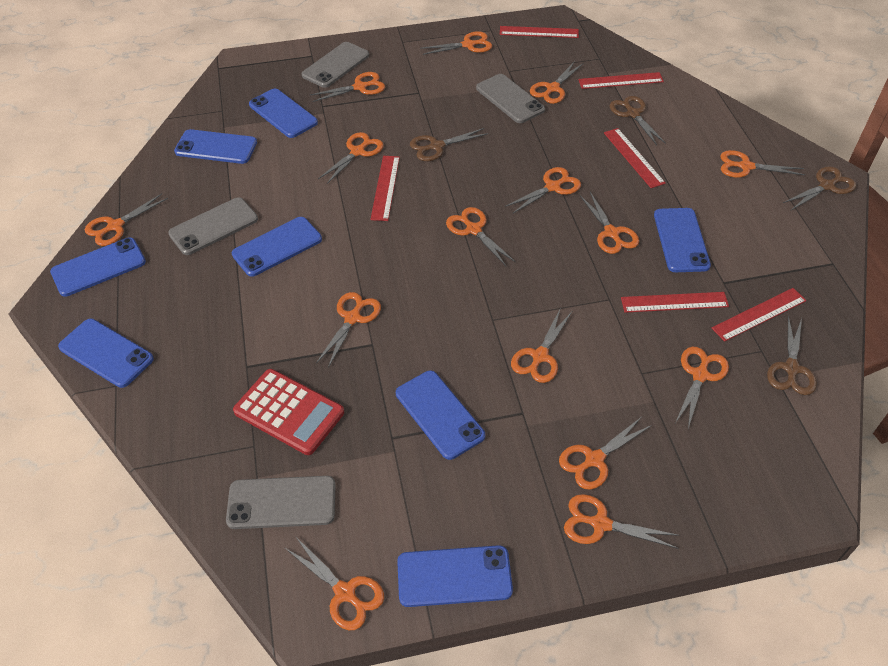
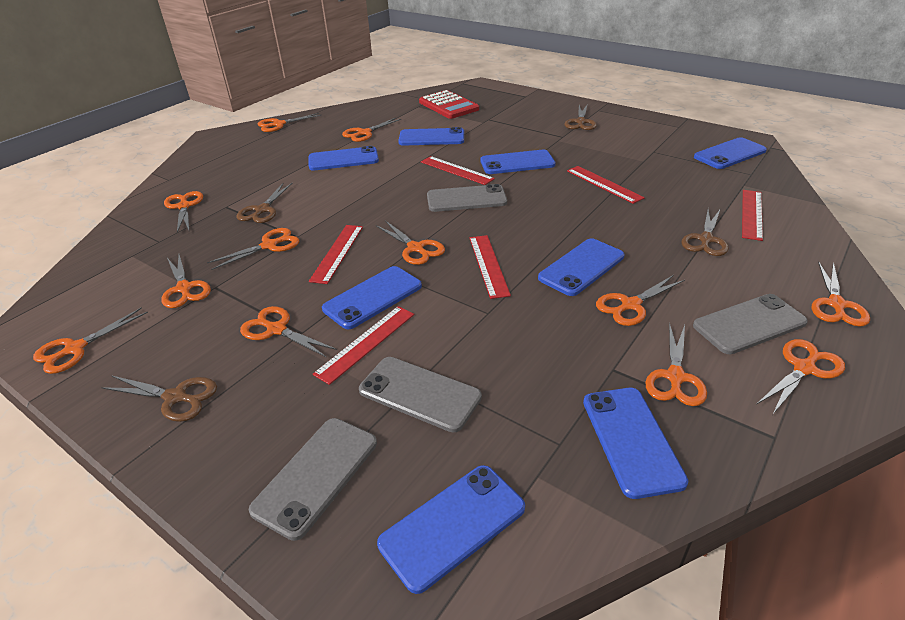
orange scissors: 15 -> 12

